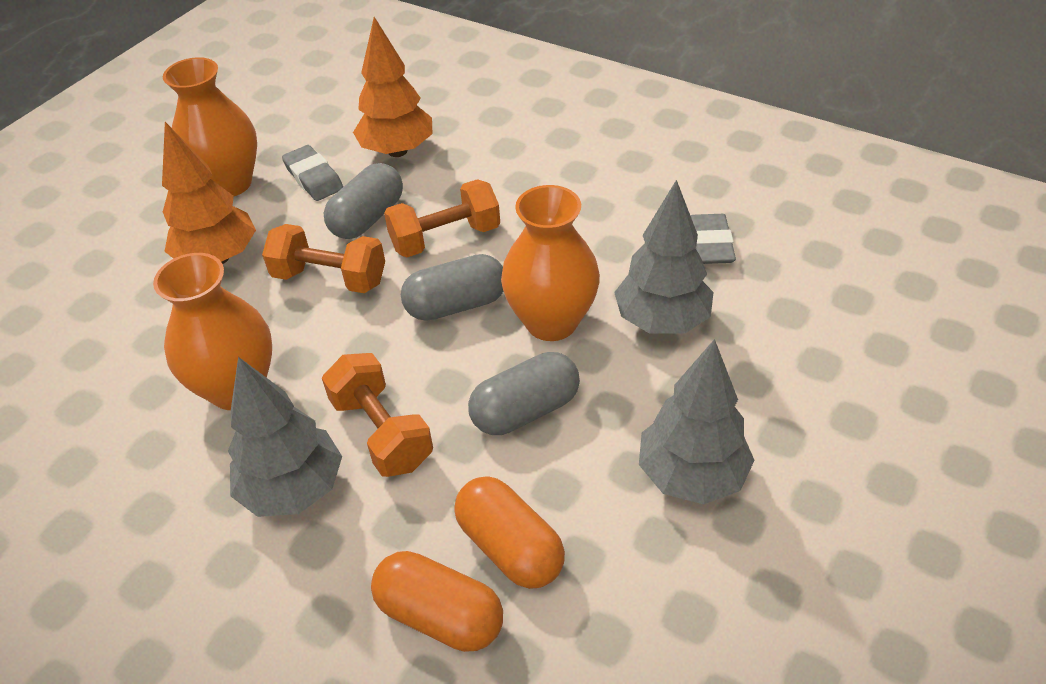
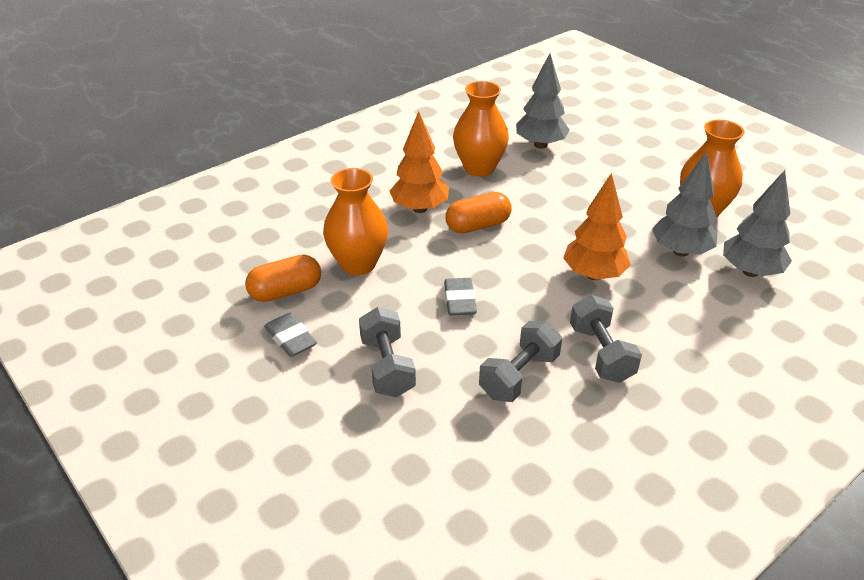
grey capsule: 3 -> 0
grey dumbbell: 0 -> 3
orange dumbbell: 3 -> 0

